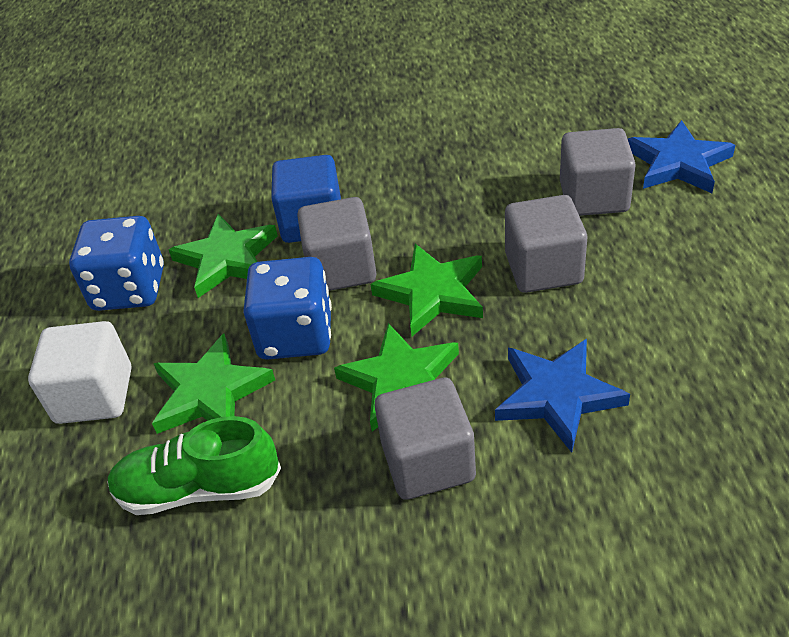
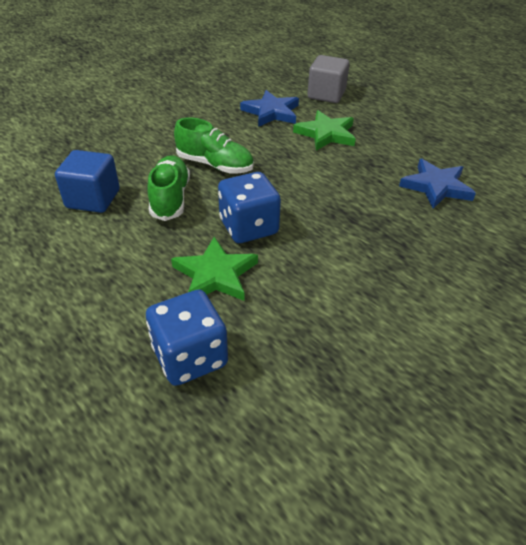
green shoe: 1 -> 2
green star: 4 -> 2
grey cube: 4 -> 1
white cube: 1 -> 0

